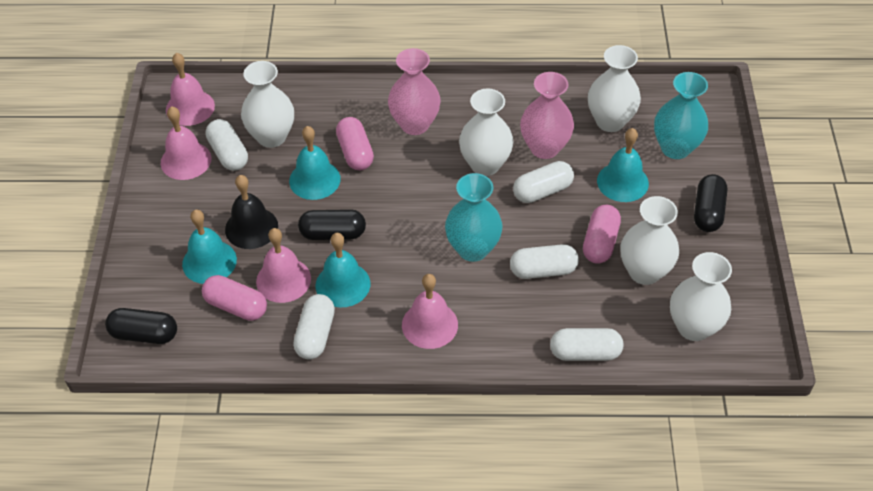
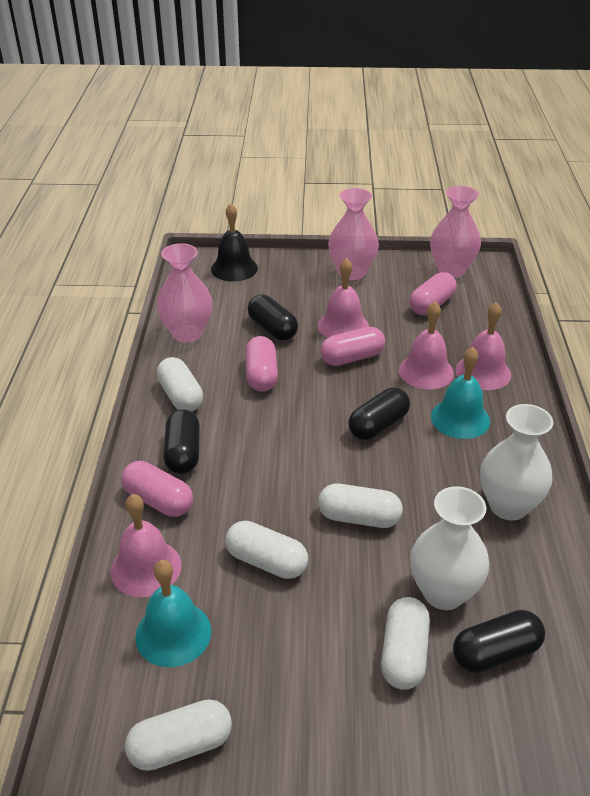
black capsule: 3 -> 4
pink capsule: 3 -> 4
pink vase: 2 -> 3
turquoise bell: 4 -> 2
turquoise vase: 2 -> 0
white vase: 5 -> 2

